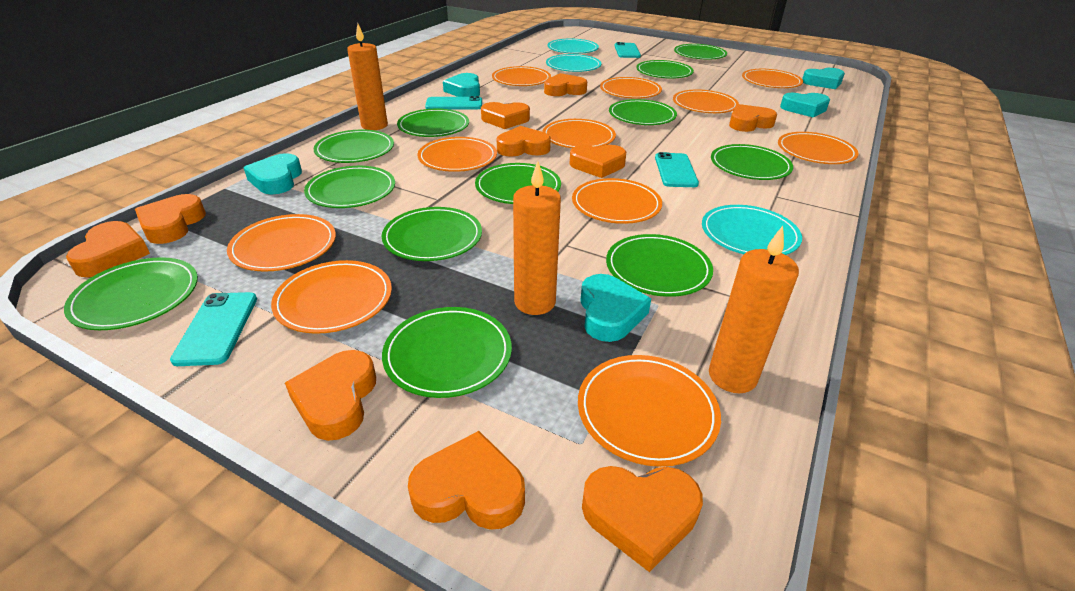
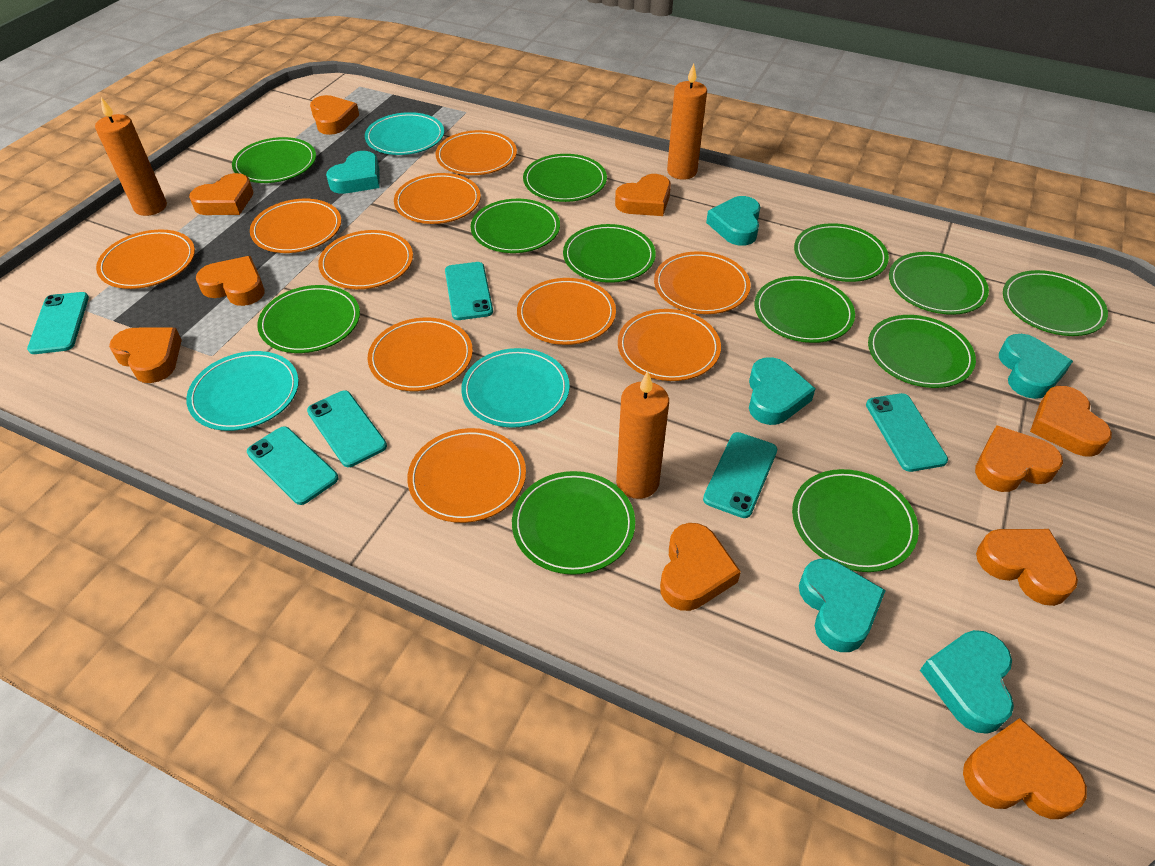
orange plate: 11 -> 10
turquoise heart: 5 -> 6
turquoise phone: 4 -> 6

